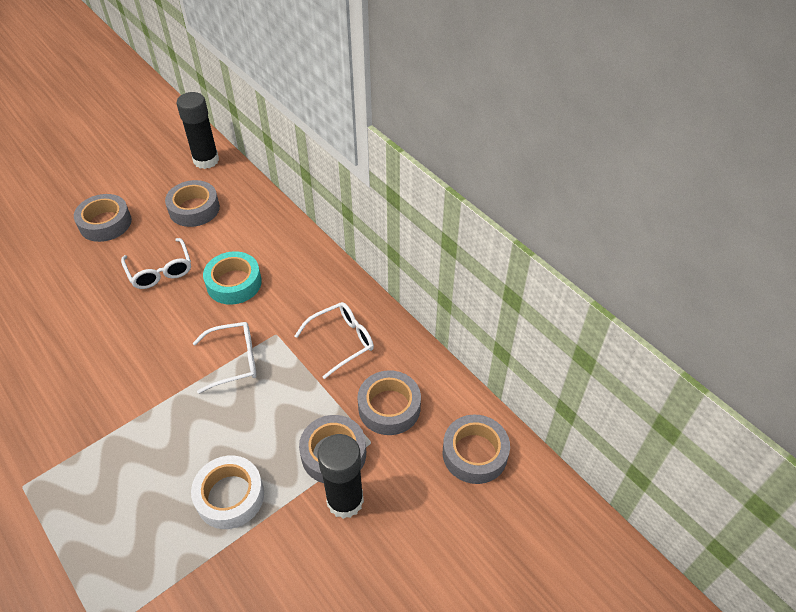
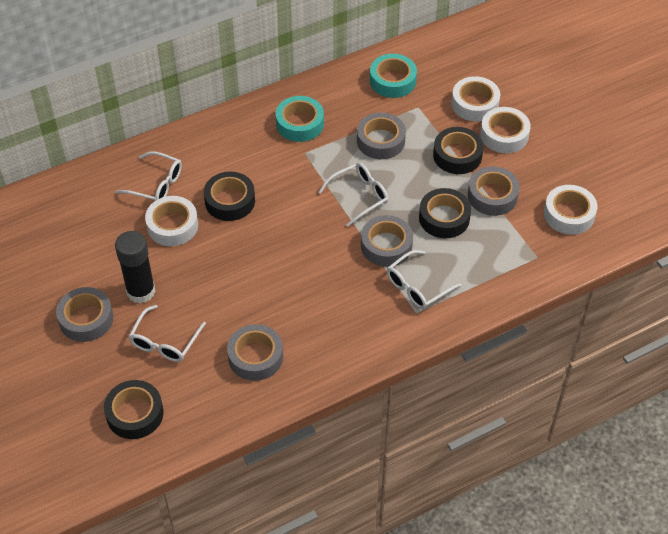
black glue stick: 2 -> 1
black tape: 0 -> 4
turquoise tape: 1 -> 2
white glasses: 3 -> 4
white tape: 1 -> 4

